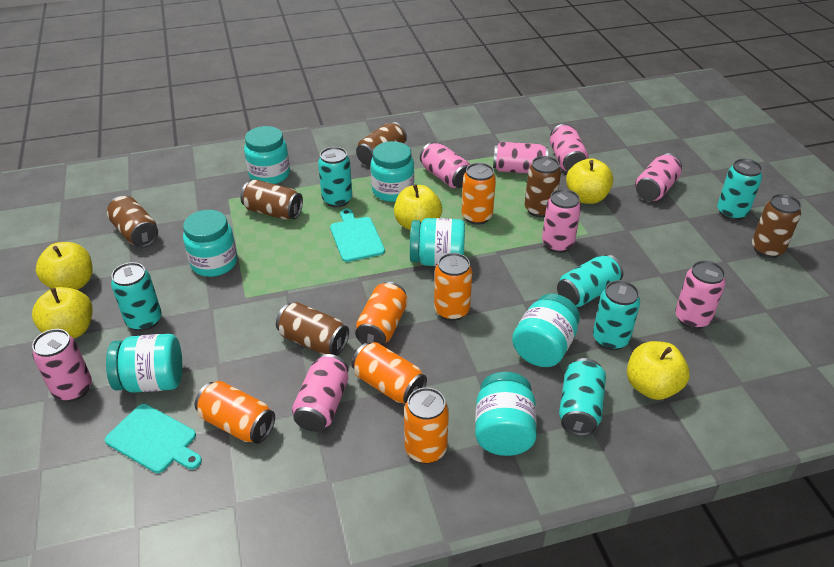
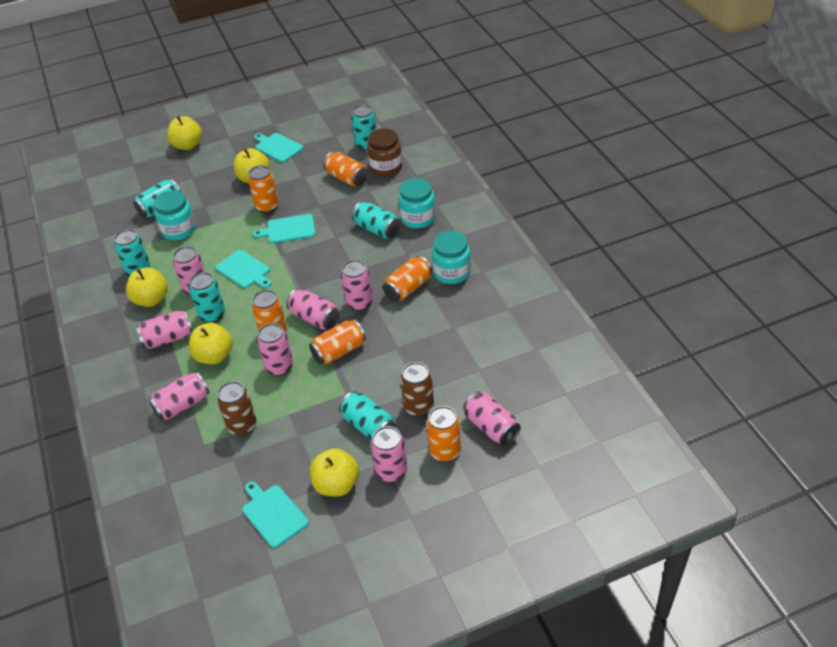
brown can: 6 -> 2
brown jar: 0 -> 1
turquoise cutting board: 2 -> 4
turquoise jar: 7 -> 3

